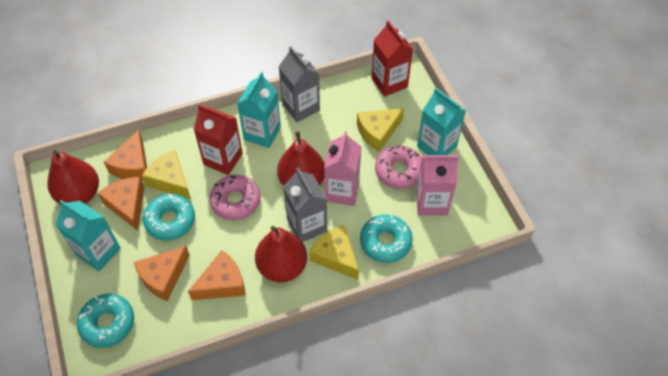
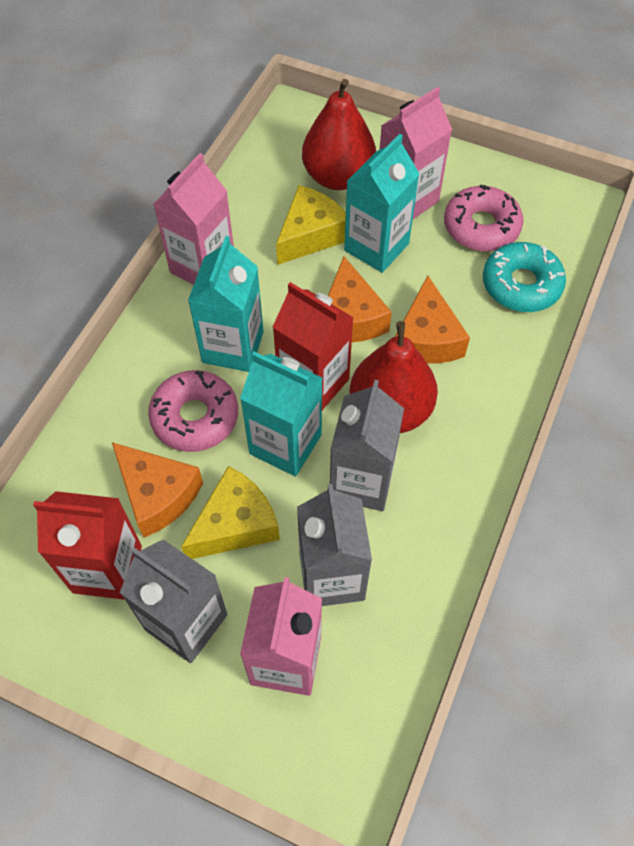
grey carton: 2 -> 3
orange cheese: 4 -> 3
pink carton: 2 -> 3
red pear: 3 -> 2
turquoise donut: 3 -> 1
yellow cheese: 3 -> 2

